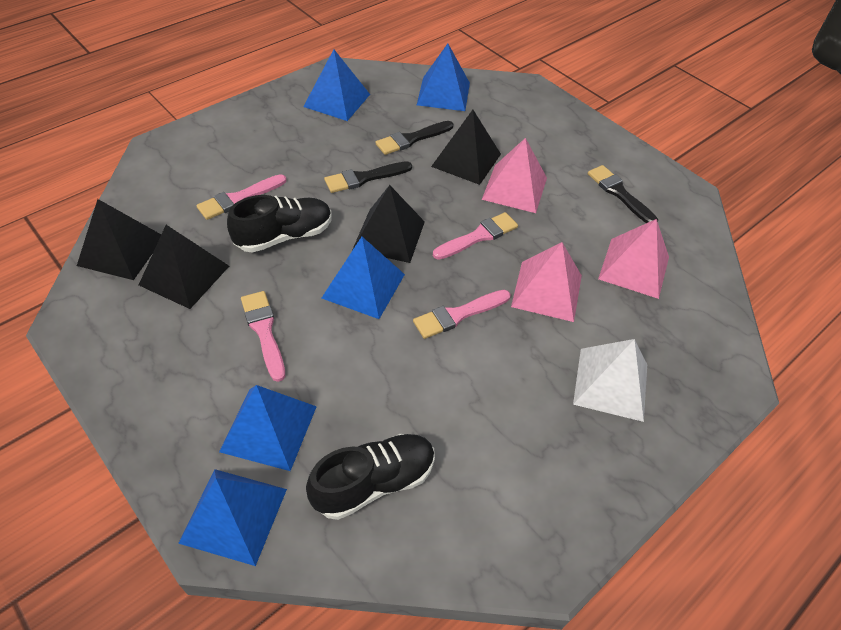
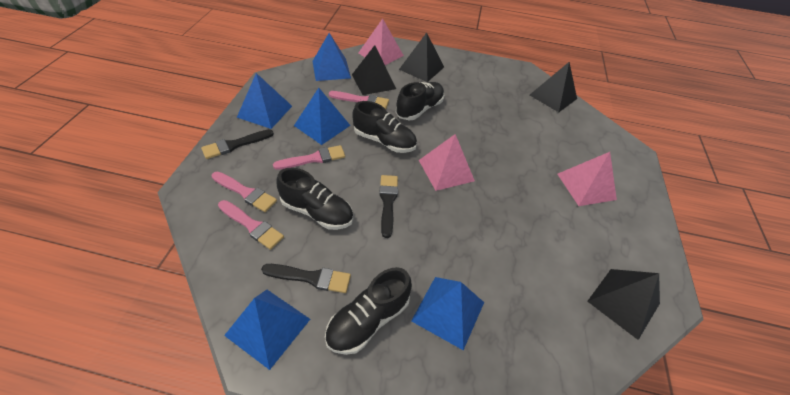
black shoe: 2 -> 4
white pyramid: 1 -> 0

